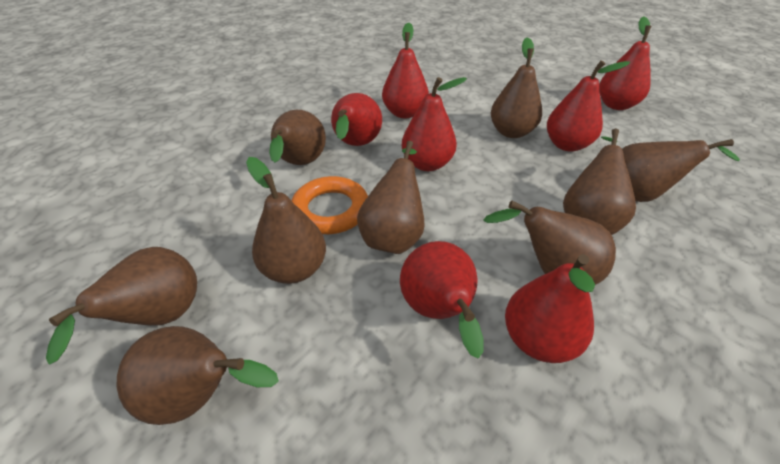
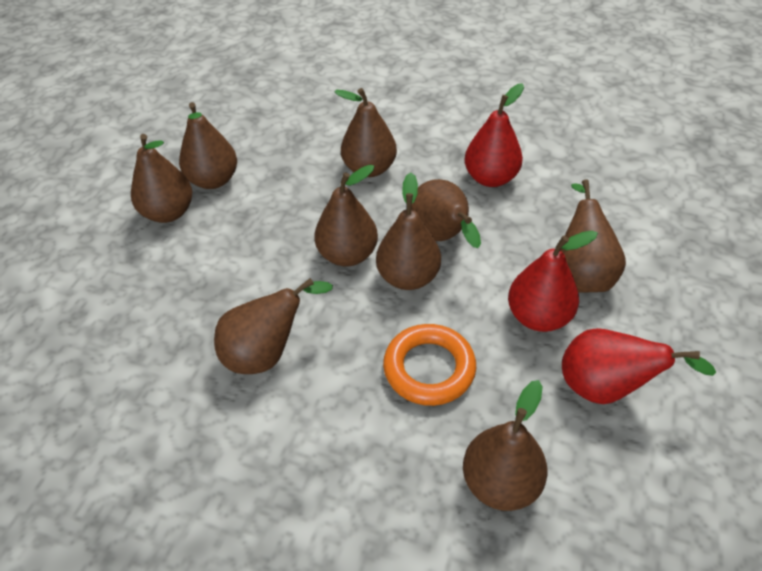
red pear: 7 -> 3

